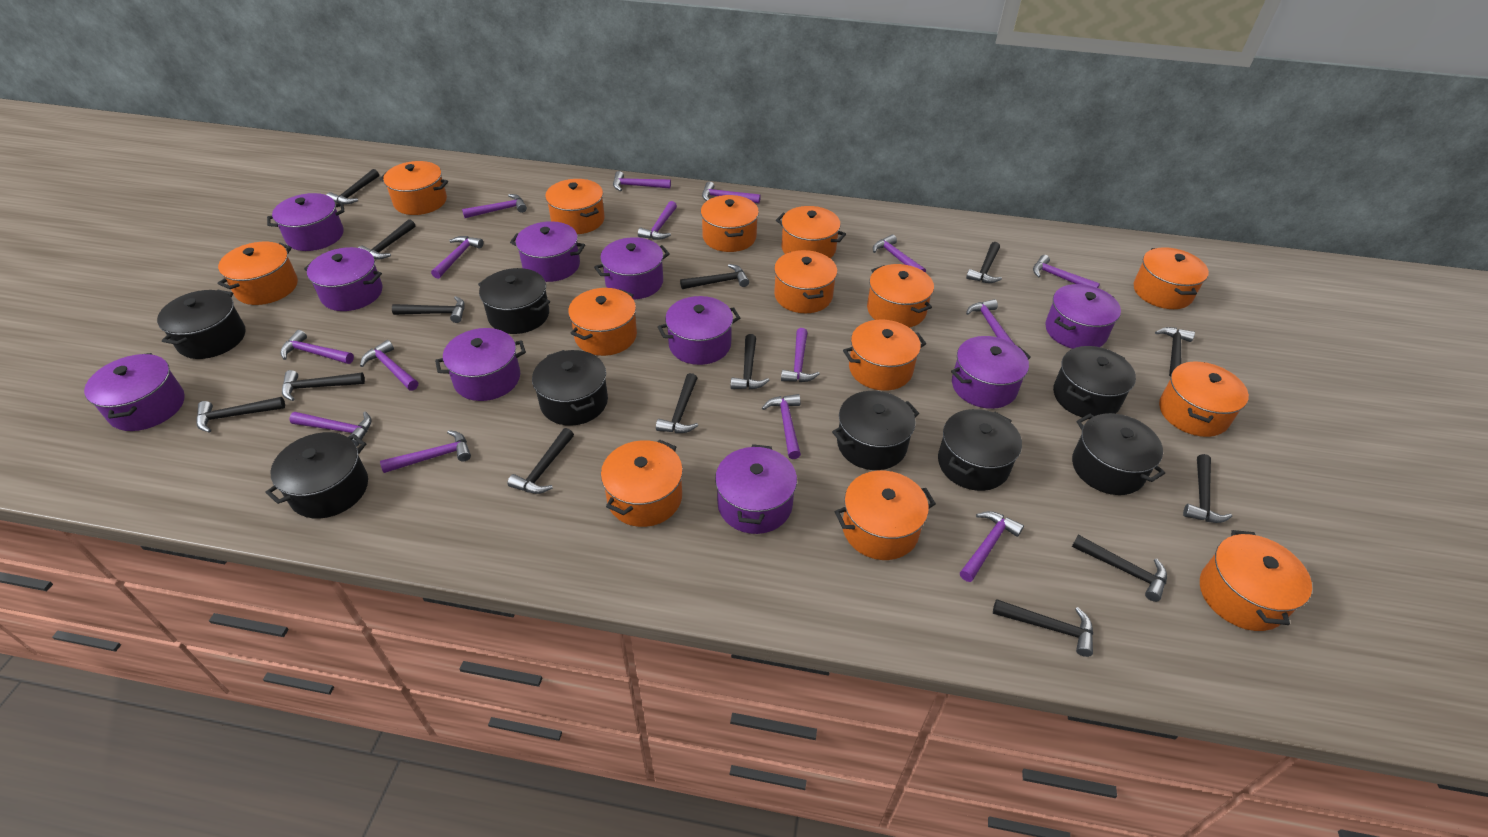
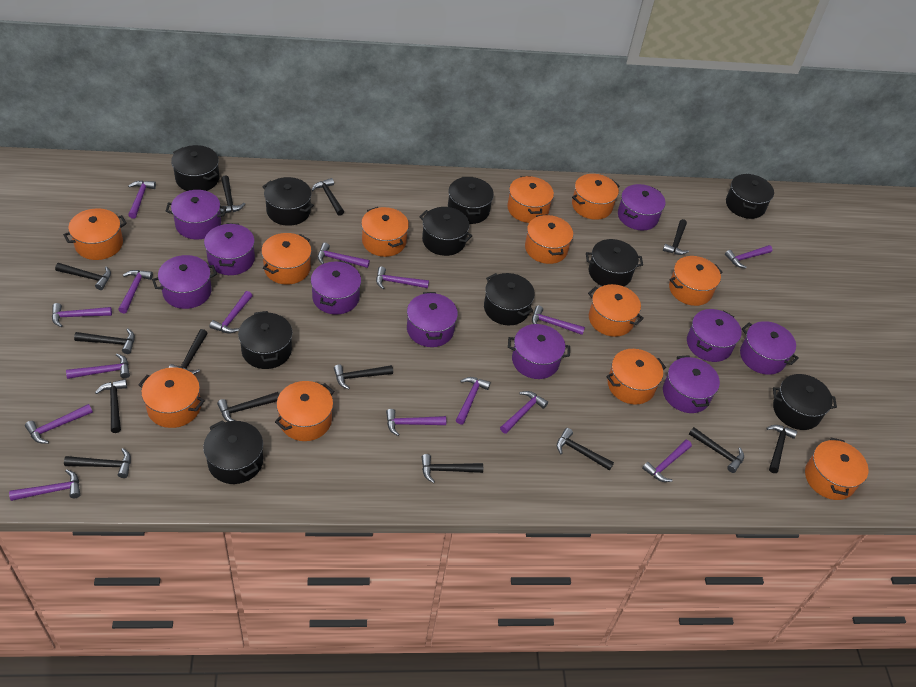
black pot: 8 -> 10
orange pot: 14 -> 12

